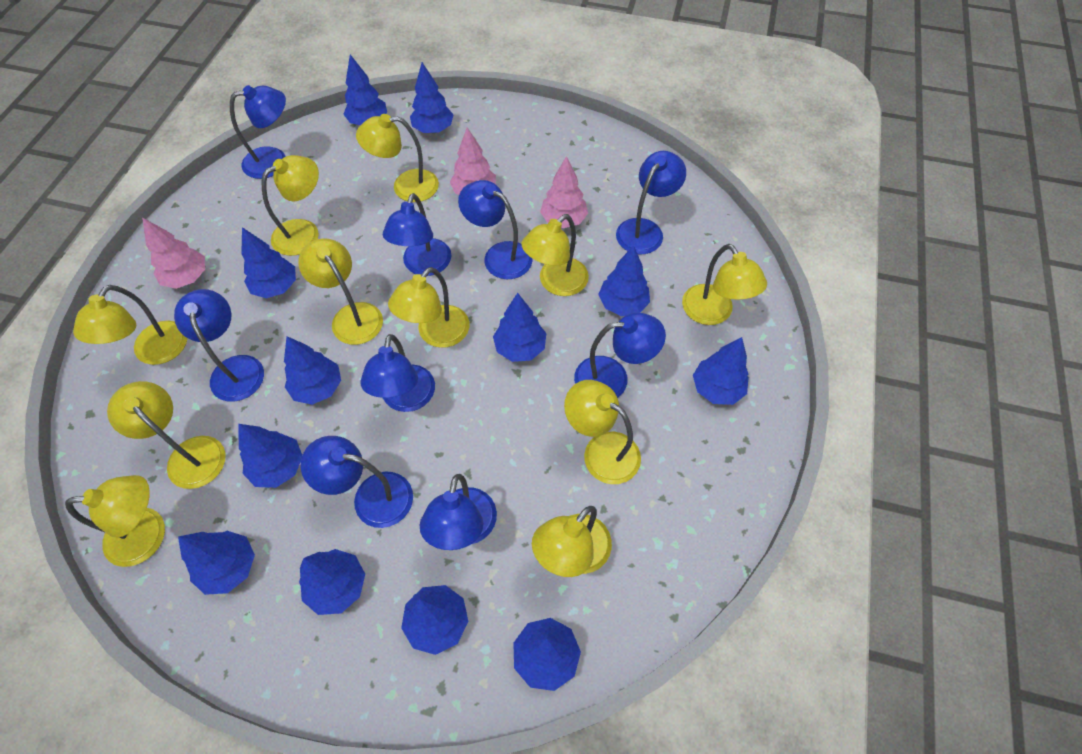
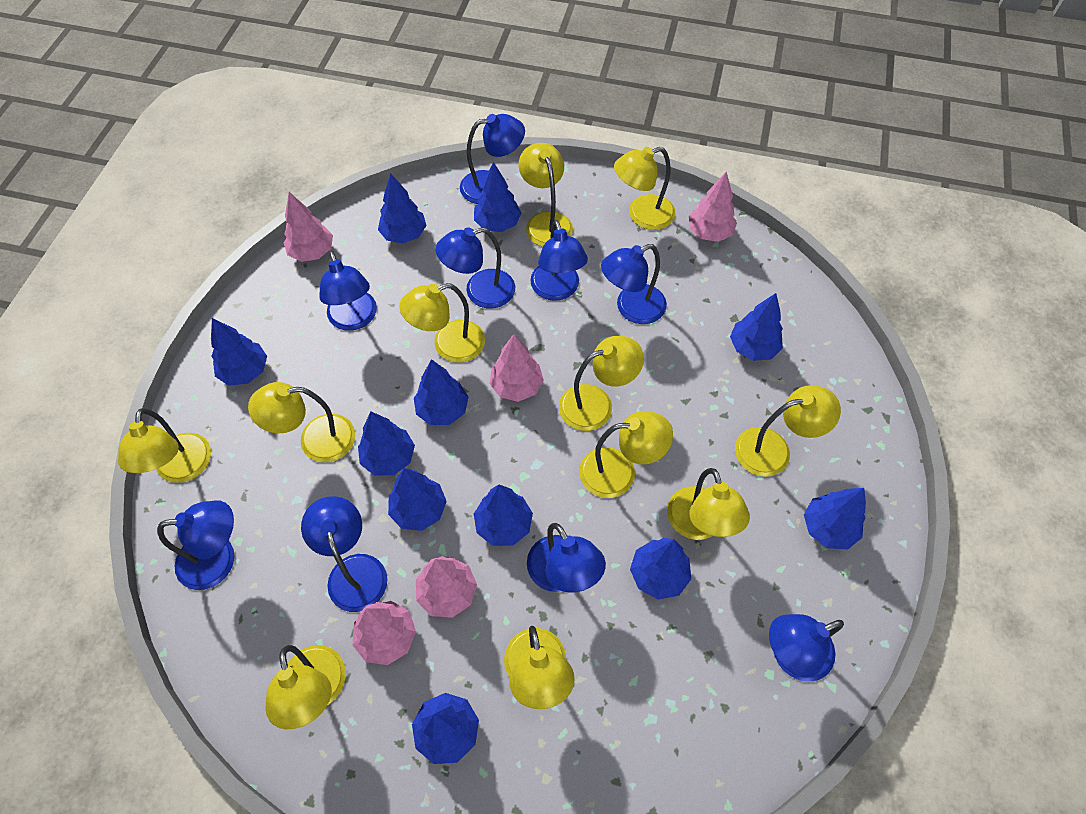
blue tree: 12 -> 11
pink tree: 3 -> 5

